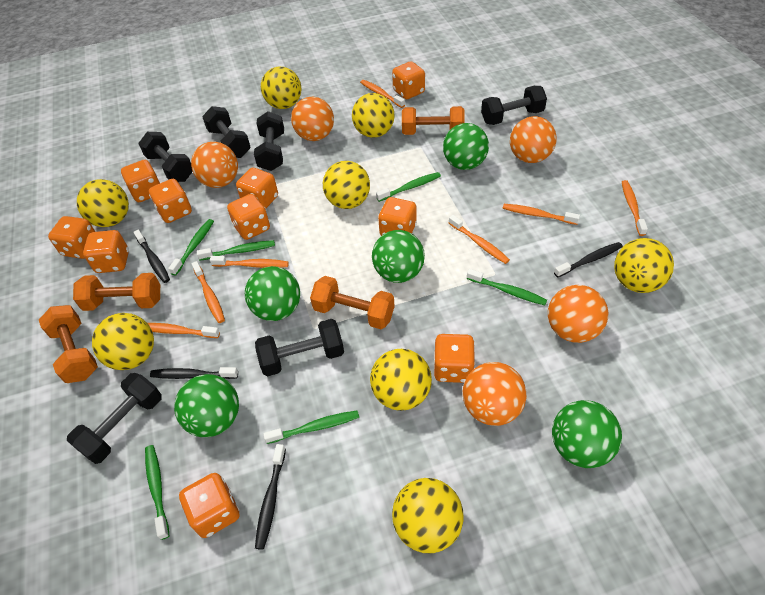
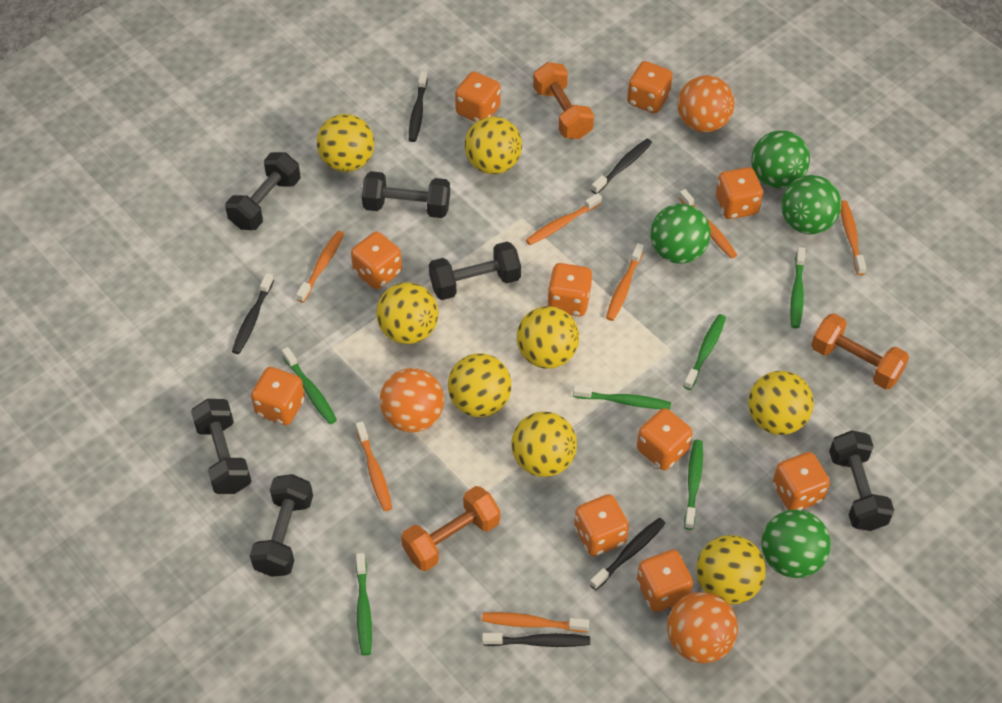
black toothbrush: 4 -> 5
green ball: 5 -> 4
orange ball: 5 -> 3
orange dumbbell: 4 -> 3

